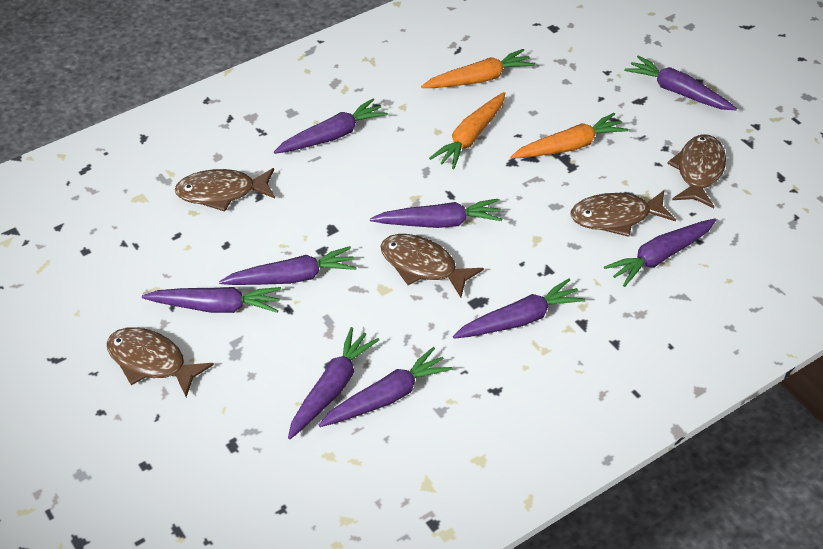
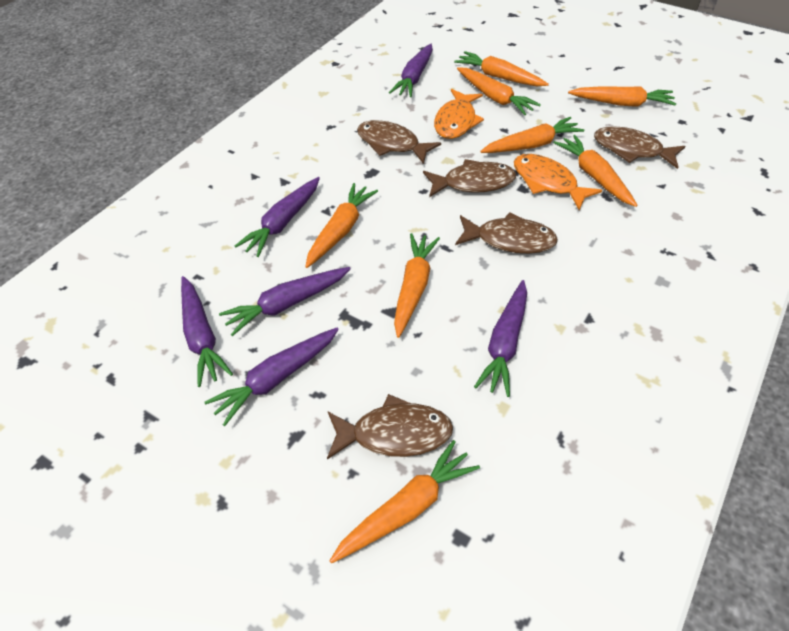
orange carrot: 3 -> 8
orange fish: 0 -> 2
purple carrot: 9 -> 6

